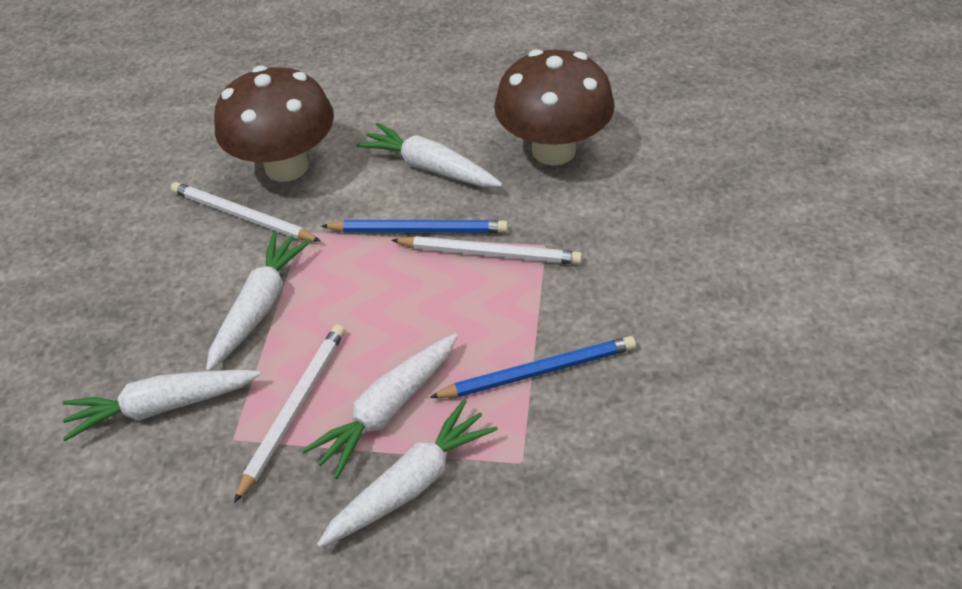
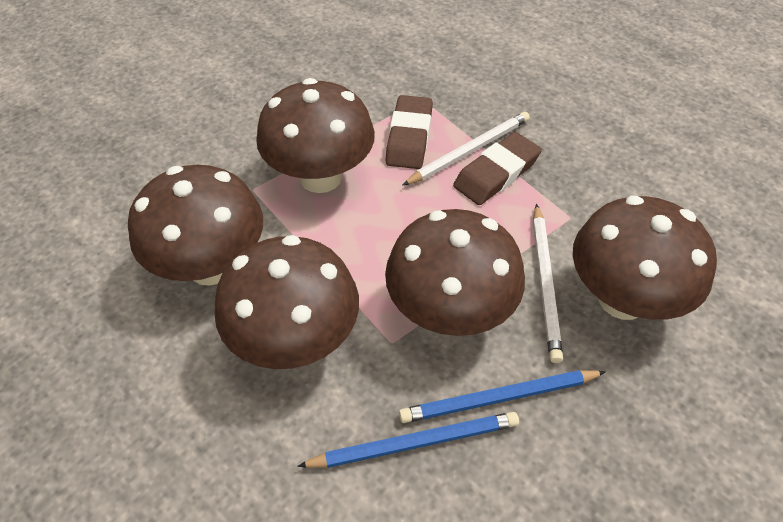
brown eraser: 0 -> 2
brown mushroom: 2 -> 5
white carrot: 5 -> 0
white pencil: 3 -> 2

